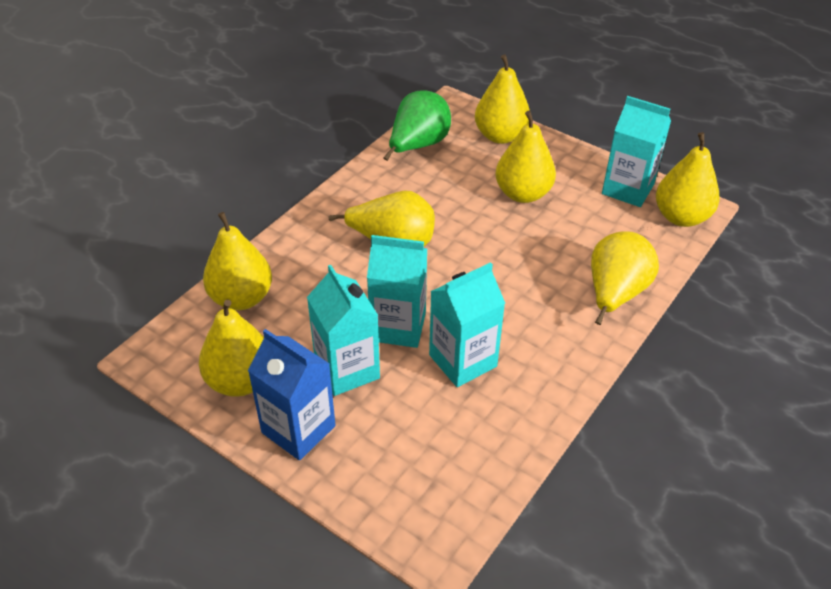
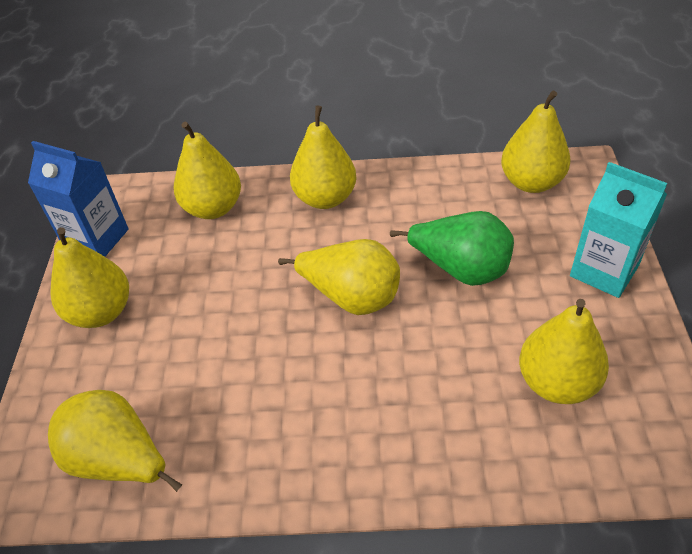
turquoise carton: 4 -> 1

